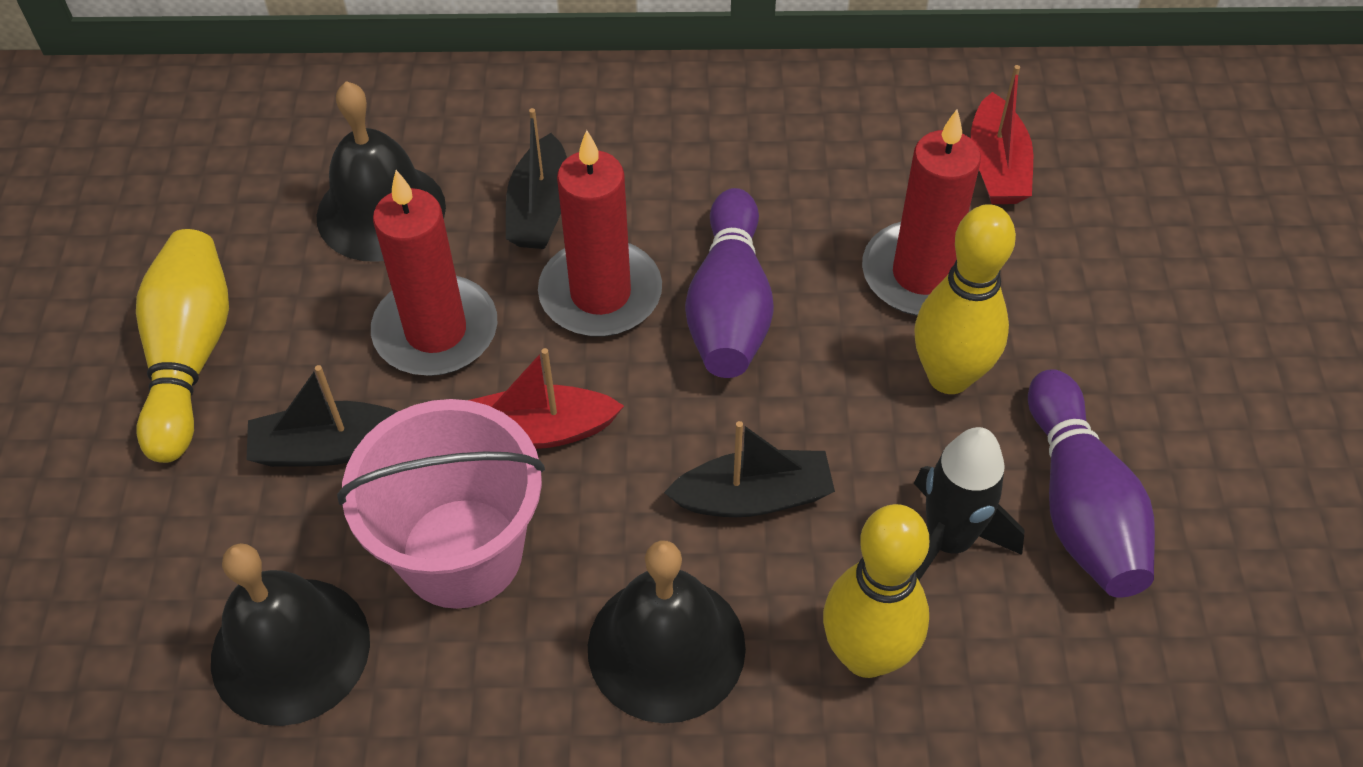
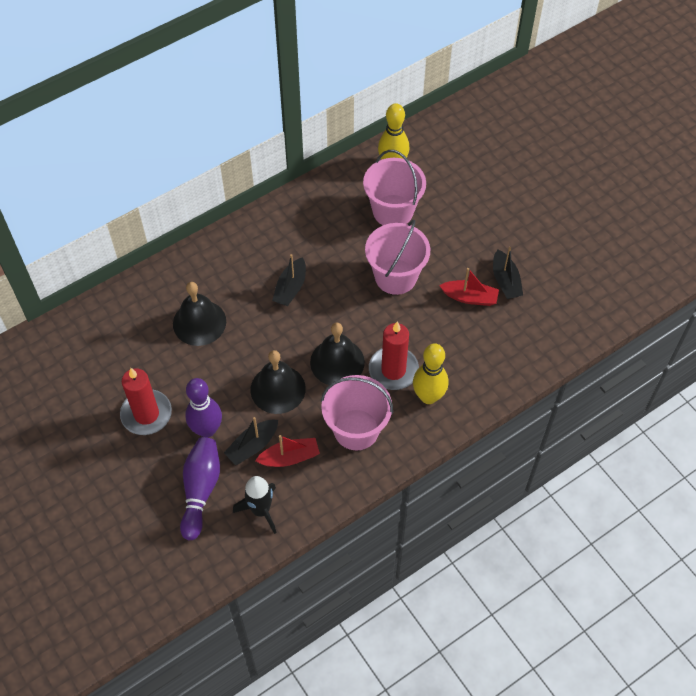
pink bucket: 1 -> 3
red candle: 3 -> 2
yellow bowling pin: 3 -> 2

